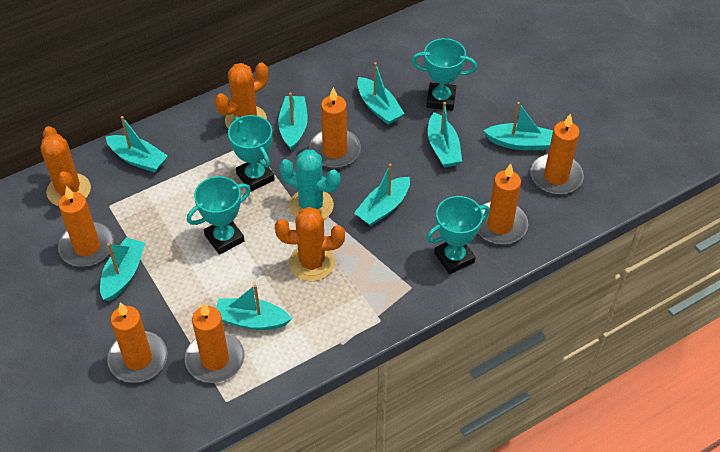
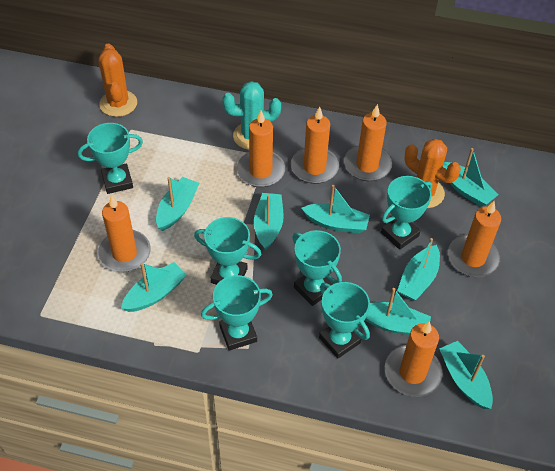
orange cactus: 3 -> 2
turquoise trophy: 4 -> 6

